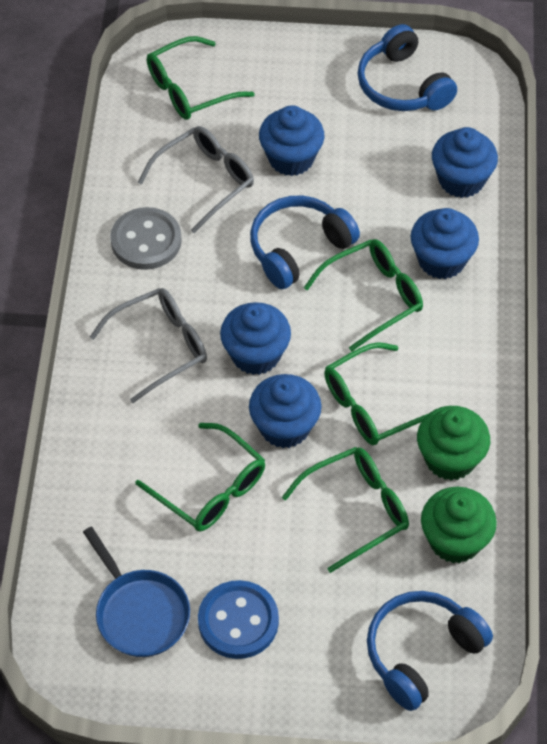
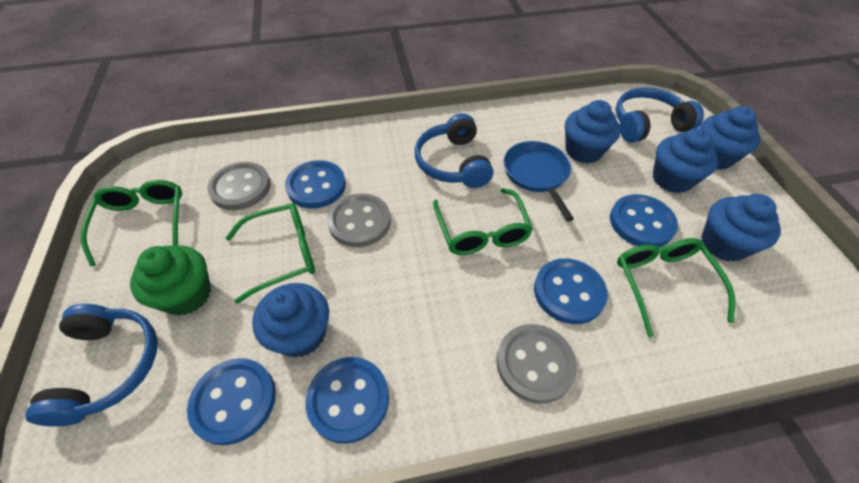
blue button: 1 -> 5
green cupcake: 2 -> 1
green glasses: 5 -> 4
grey button: 1 -> 3
grey glasses: 2 -> 0

